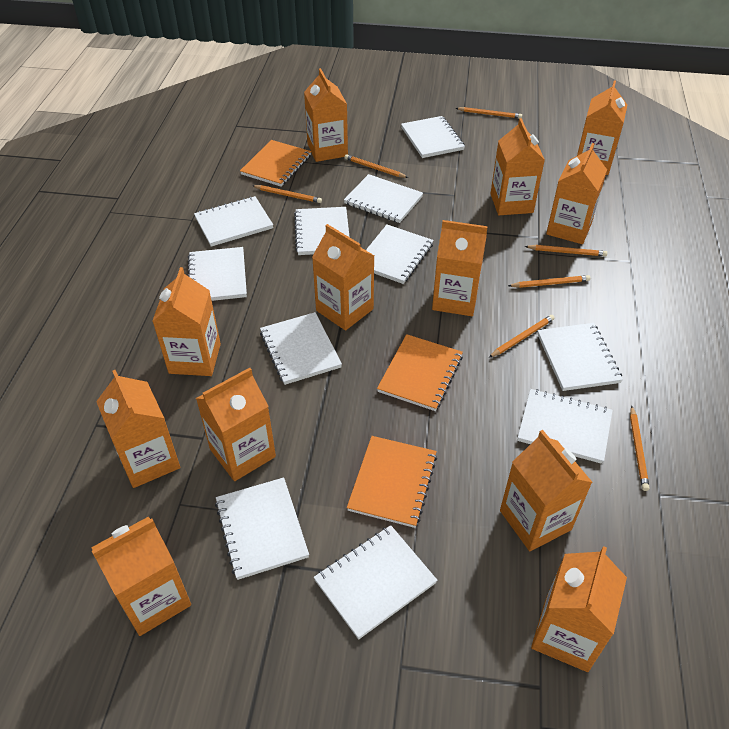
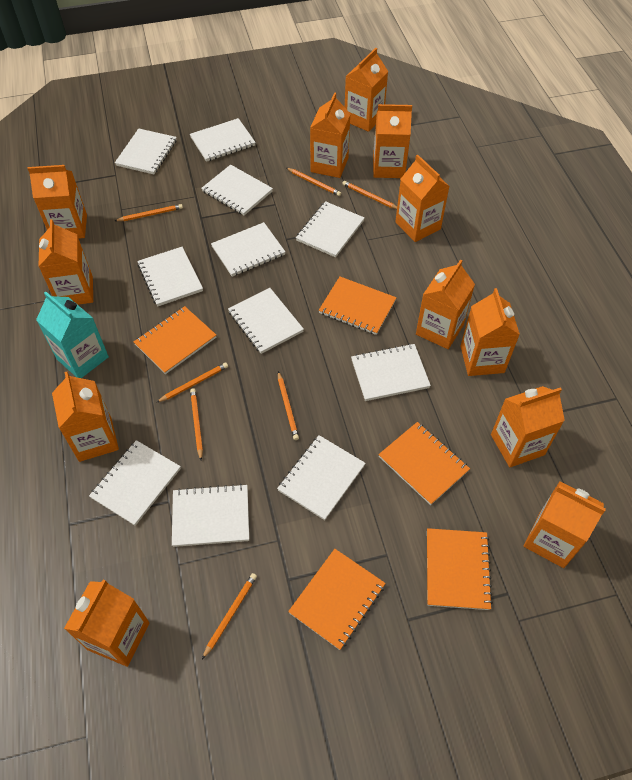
orange notebook: 3 -> 5
turquoise carton: 0 -> 1

